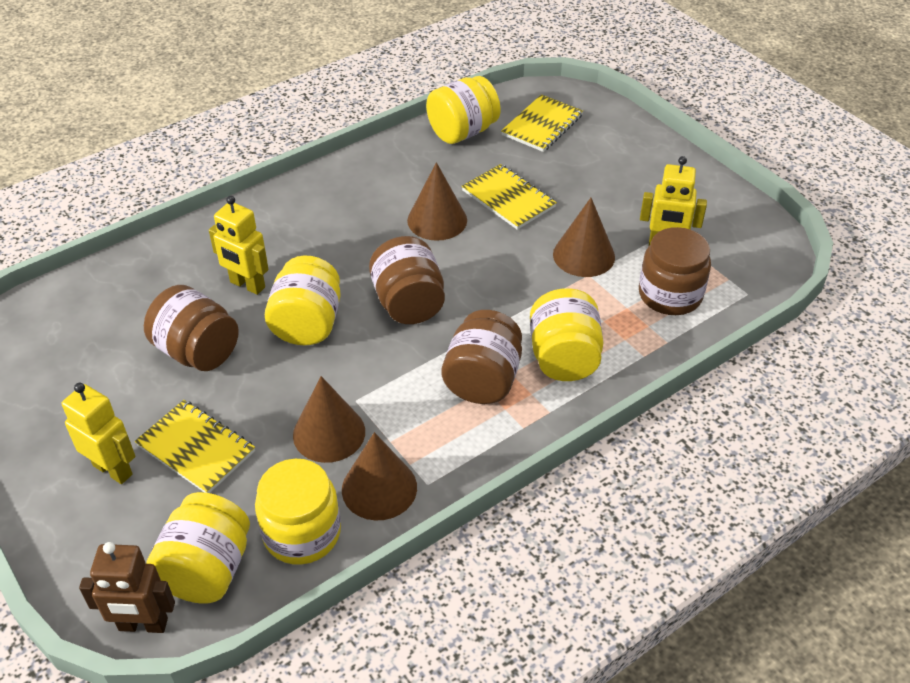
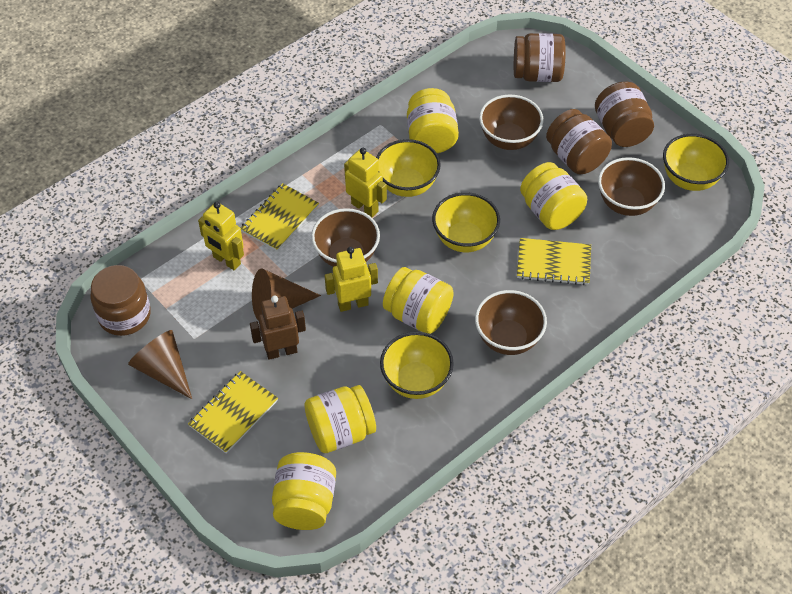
brown bowl: 0 -> 4
brown cone: 4 -> 2
yellow bowl: 0 -> 4

